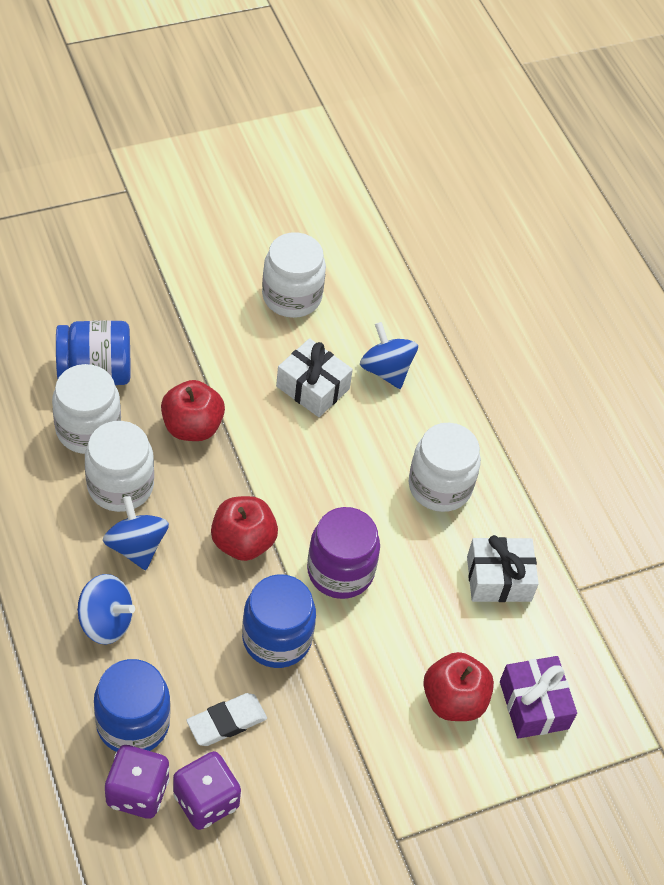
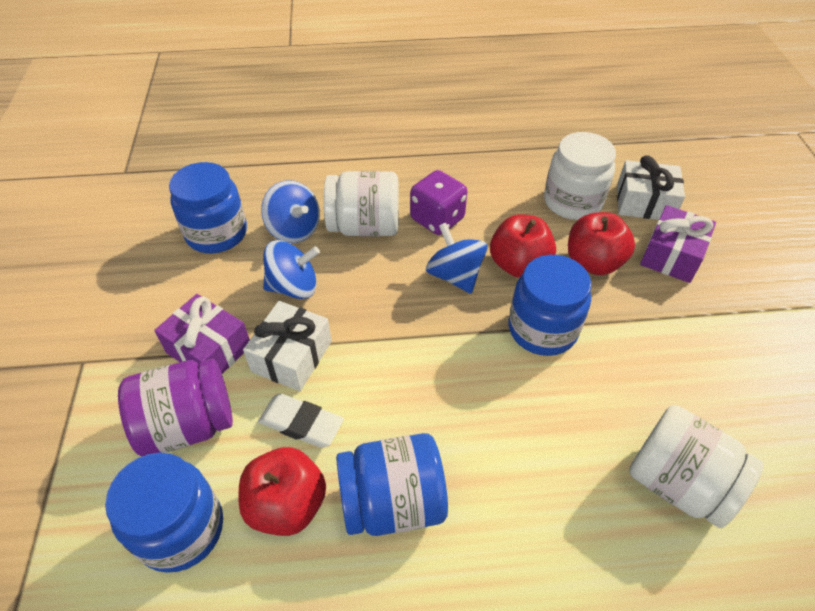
blue jar: 3 -> 4
purple dice: 2 -> 1
purple gift: 1 -> 2
white jar: 4 -> 3

